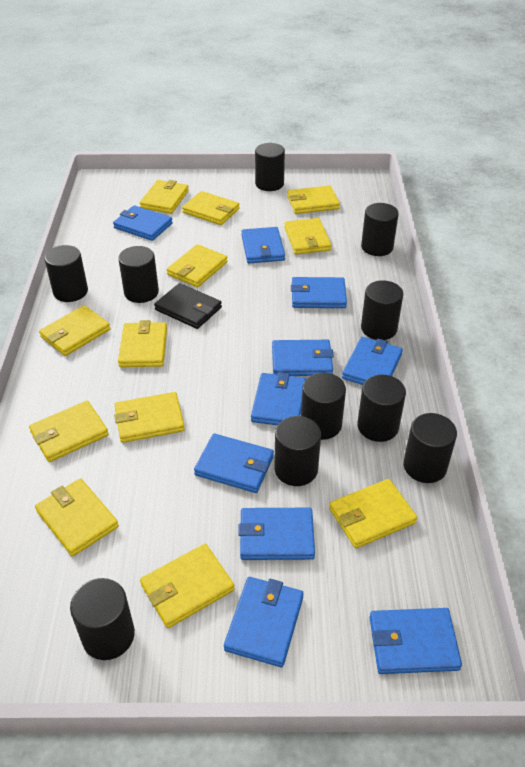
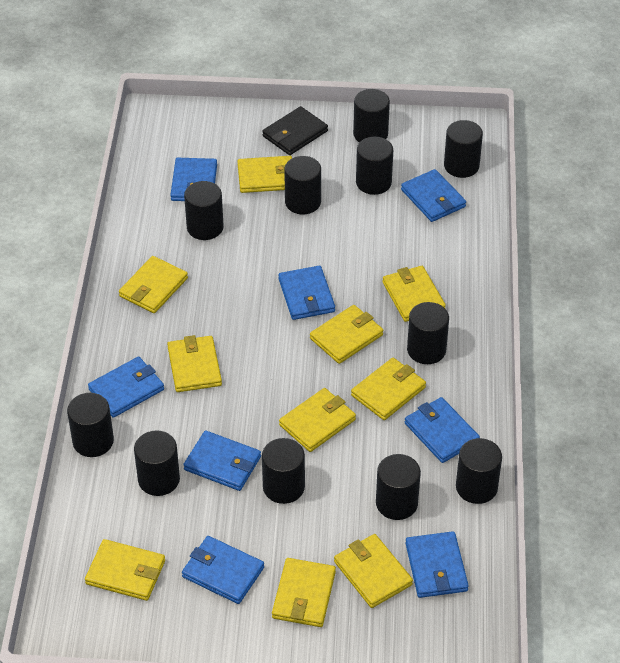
black cylinder: 10 -> 11
blue wallet: 10 -> 8
yellow wallet: 12 -> 10

